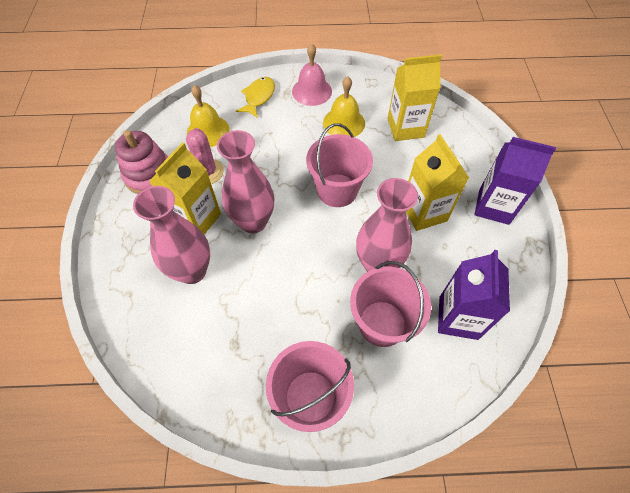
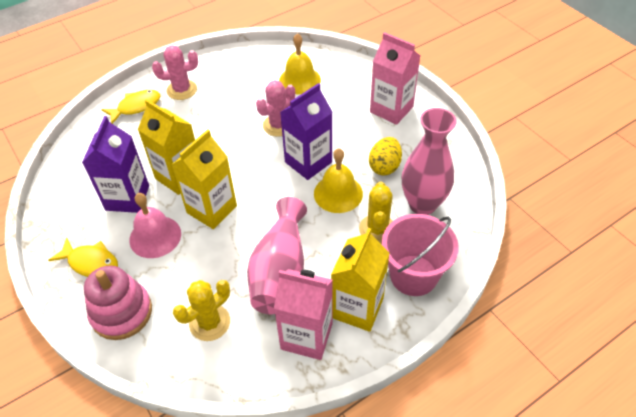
pink bucket: 3 -> 1
pink cactus: 1 -> 2
pink carton: 0 -> 2
pink vase: 3 -> 2
yellow cactus: 0 -> 2
yellow egg: 0 -> 1
yellow fish: 1 -> 2

